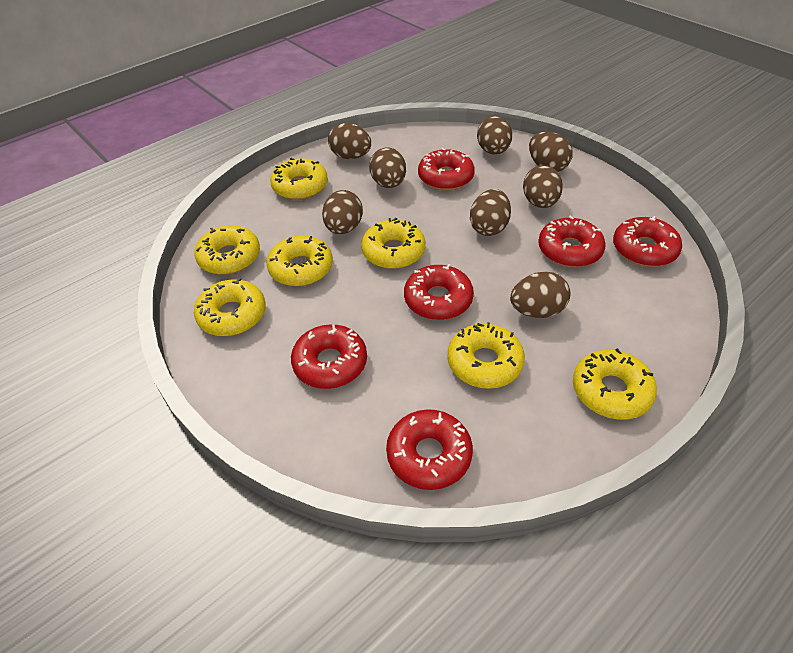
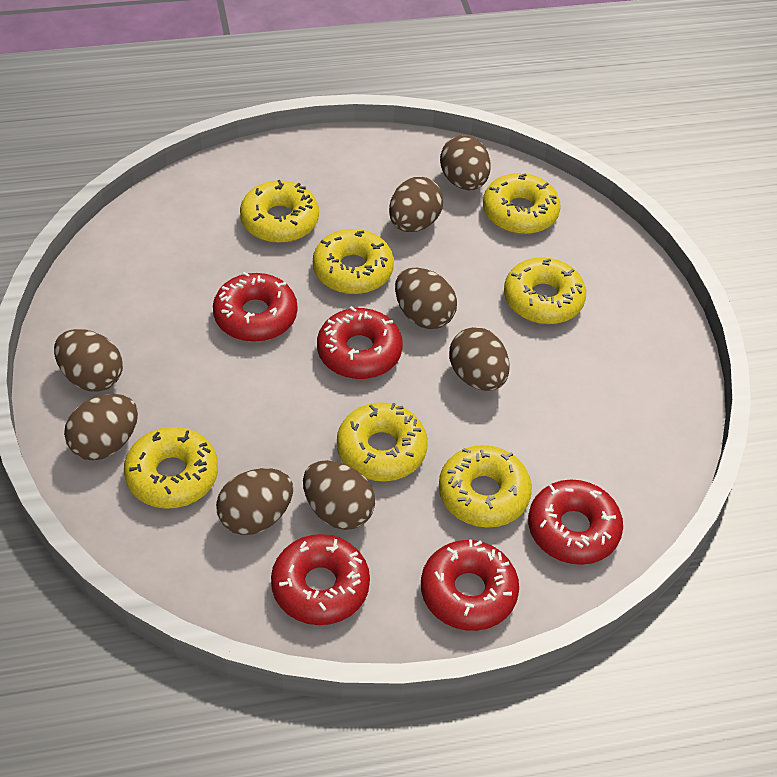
red donut: 6 -> 5

